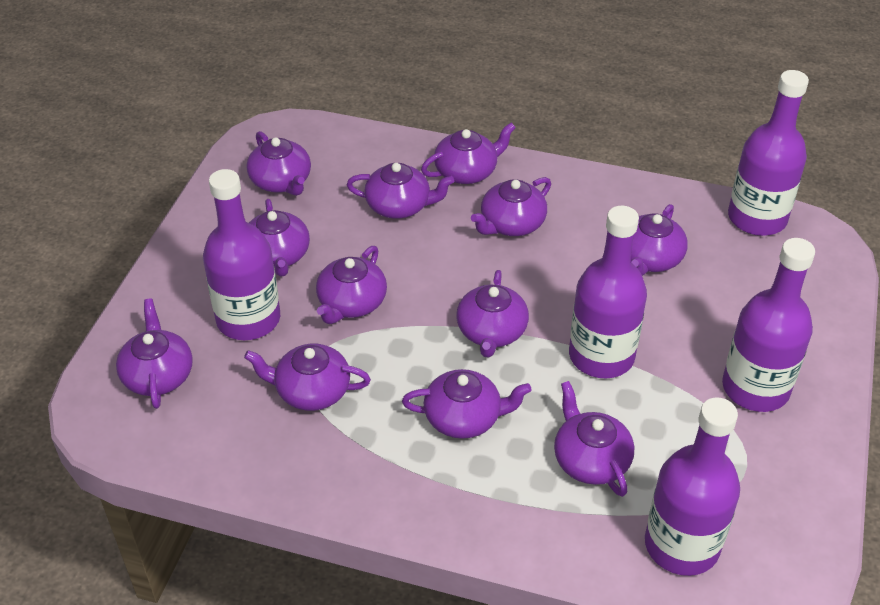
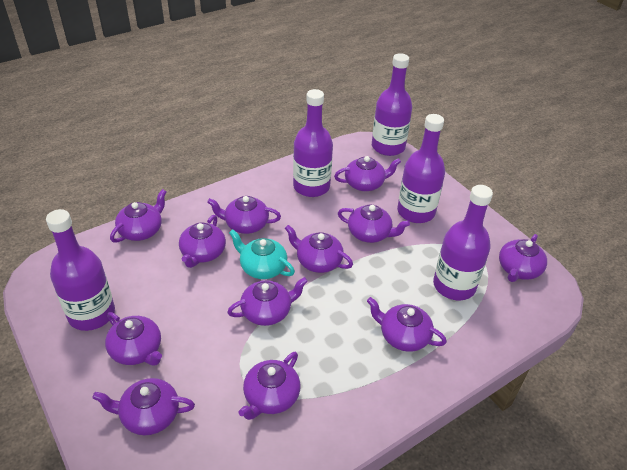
turquoise teapot: 0 -> 1

